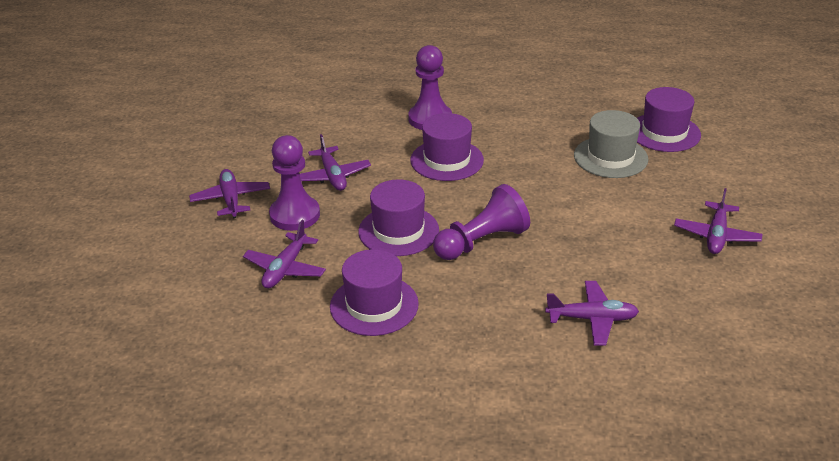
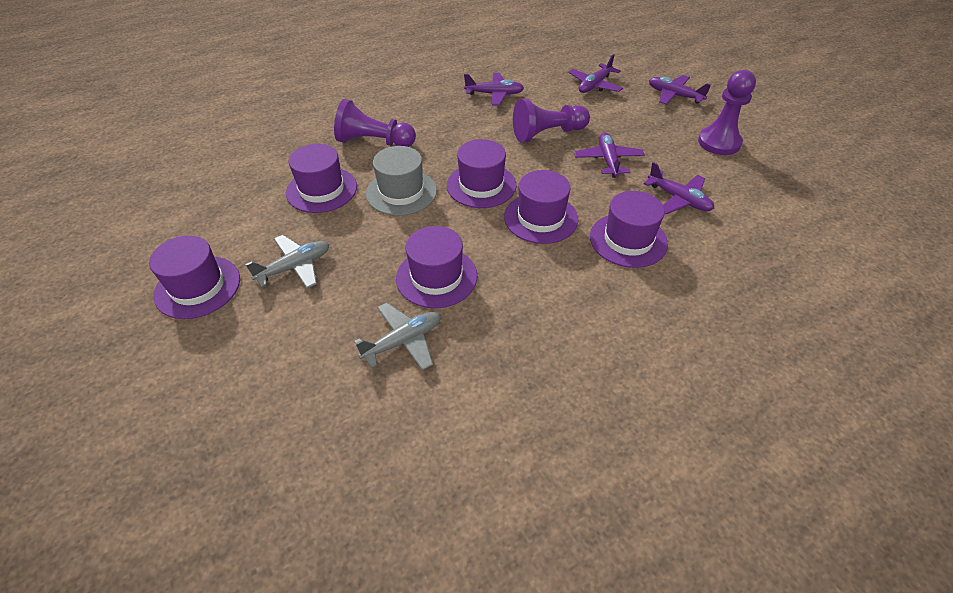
grey plane: 0 -> 2
purple hat: 4 -> 6

